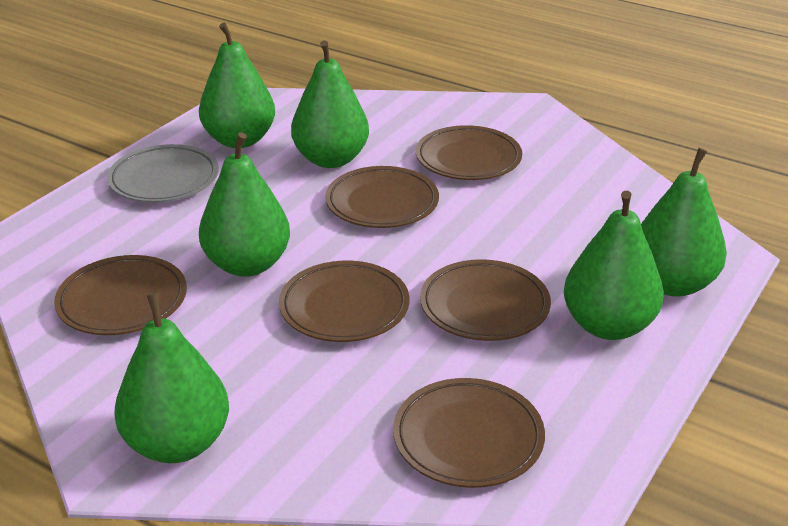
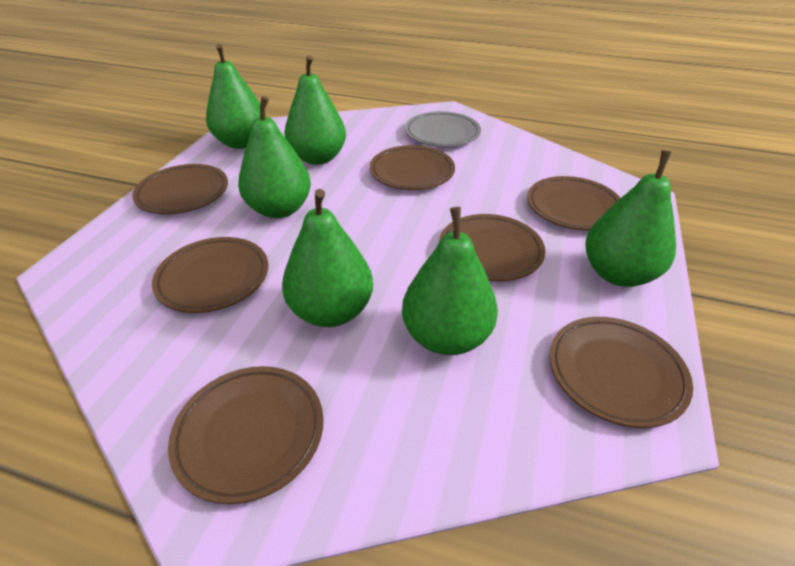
brown plate: 6 -> 7

